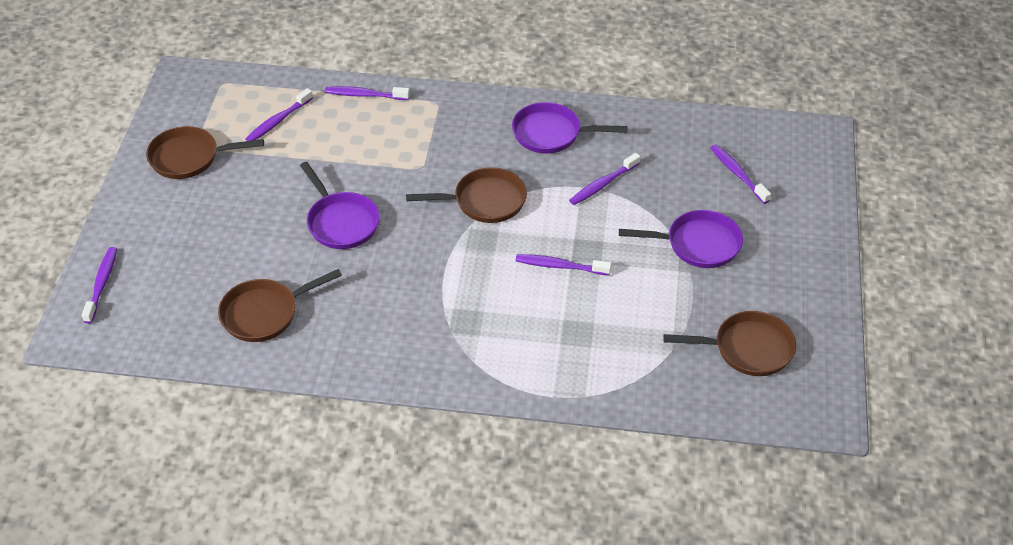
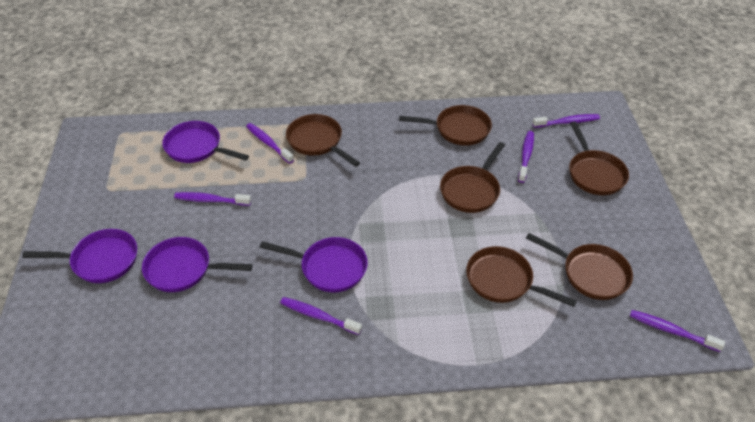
brown pan: 4 -> 6
purple pan: 3 -> 4

